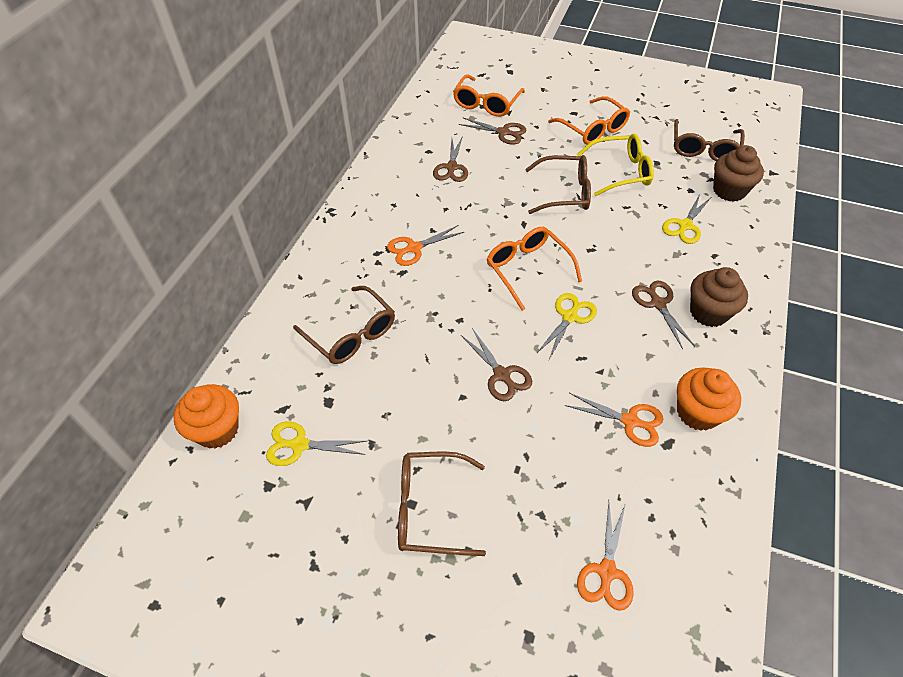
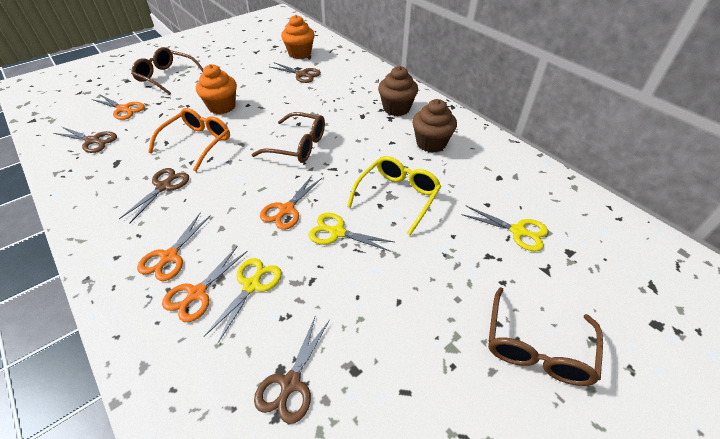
brown glasses: 4 -> 3
orange glasses: 3 -> 1
orange scissors: 3 -> 4

